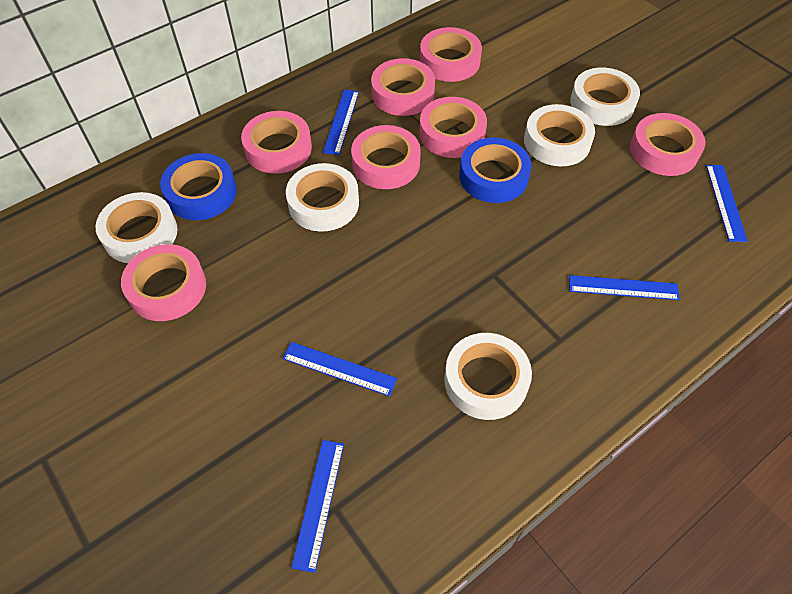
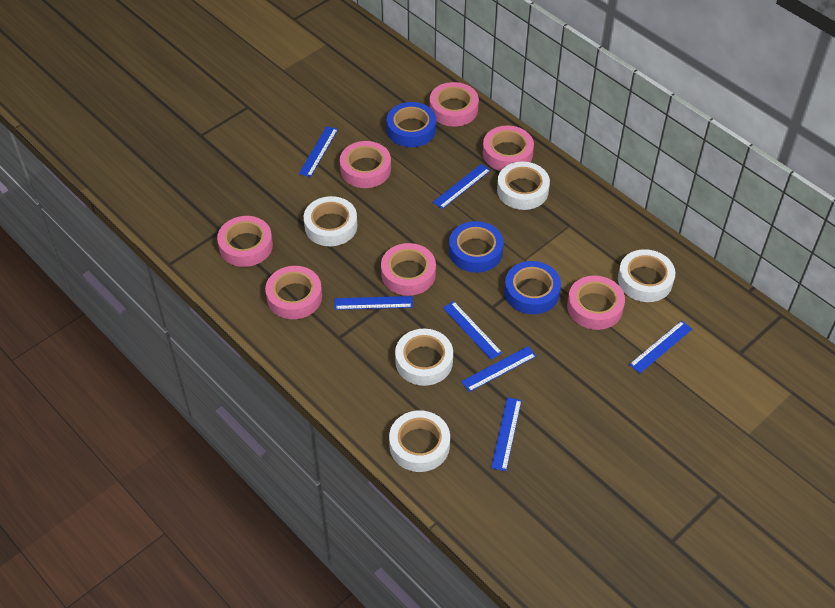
blue ruler: 5 -> 7
blue tape: 2 -> 3

